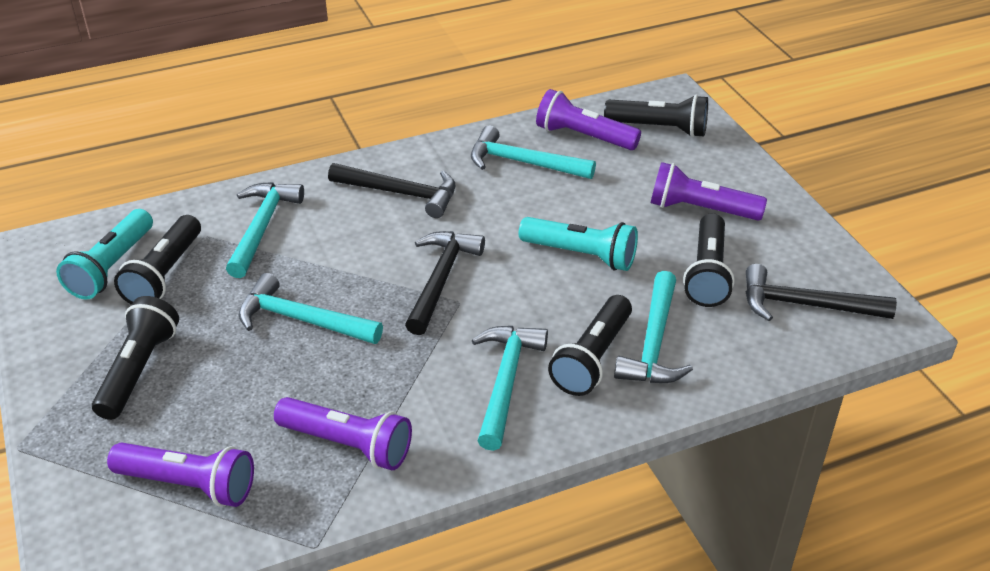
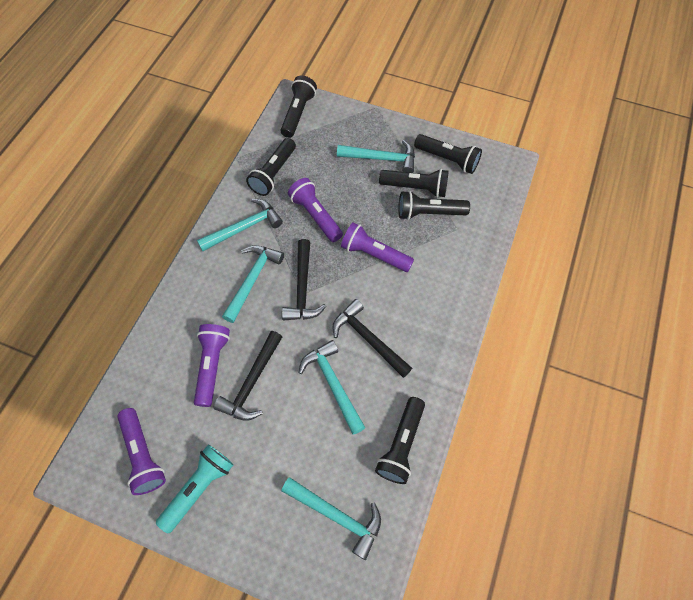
black flashlight: 5 -> 6
turquoise flashlight: 2 -> 1

